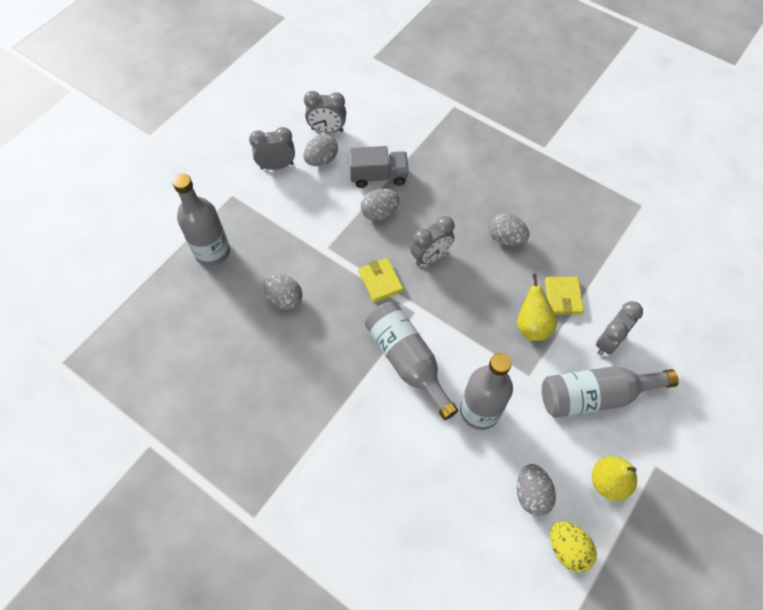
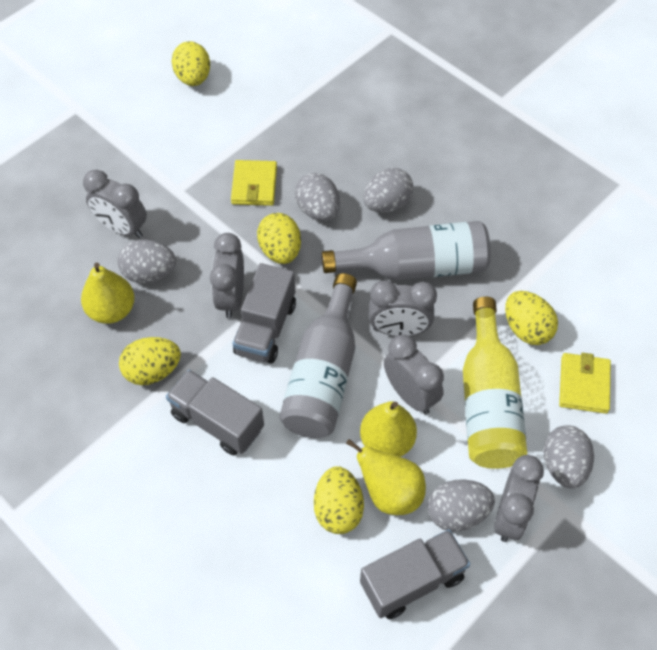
grey bottle: 4 -> 2
grey clock: 4 -> 5
grey truck: 1 -> 3
yellow bottle: 0 -> 1
yellow egg: 1 -> 5
yellow pear: 2 -> 3

